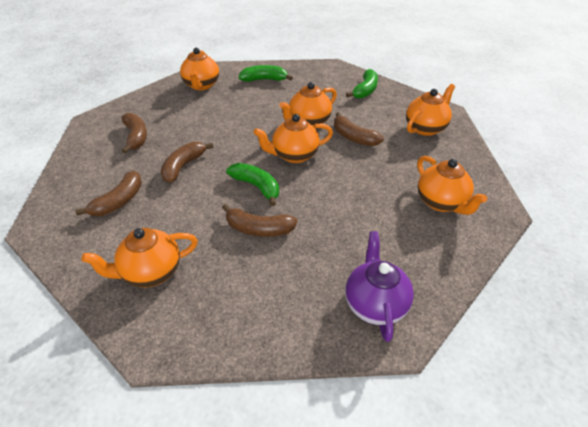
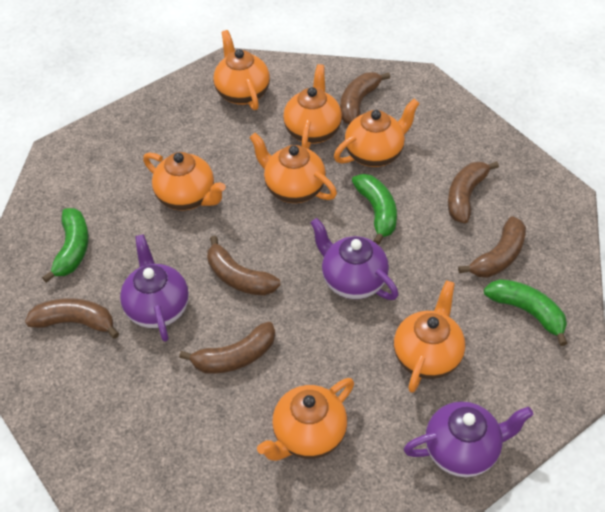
brown banana: 5 -> 6
orange teapot: 6 -> 7
purple teapot: 1 -> 3

